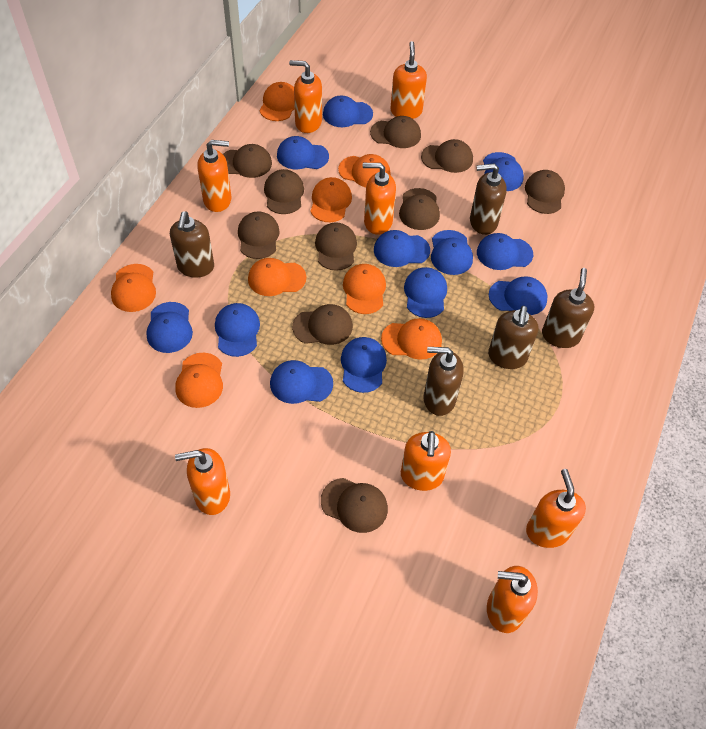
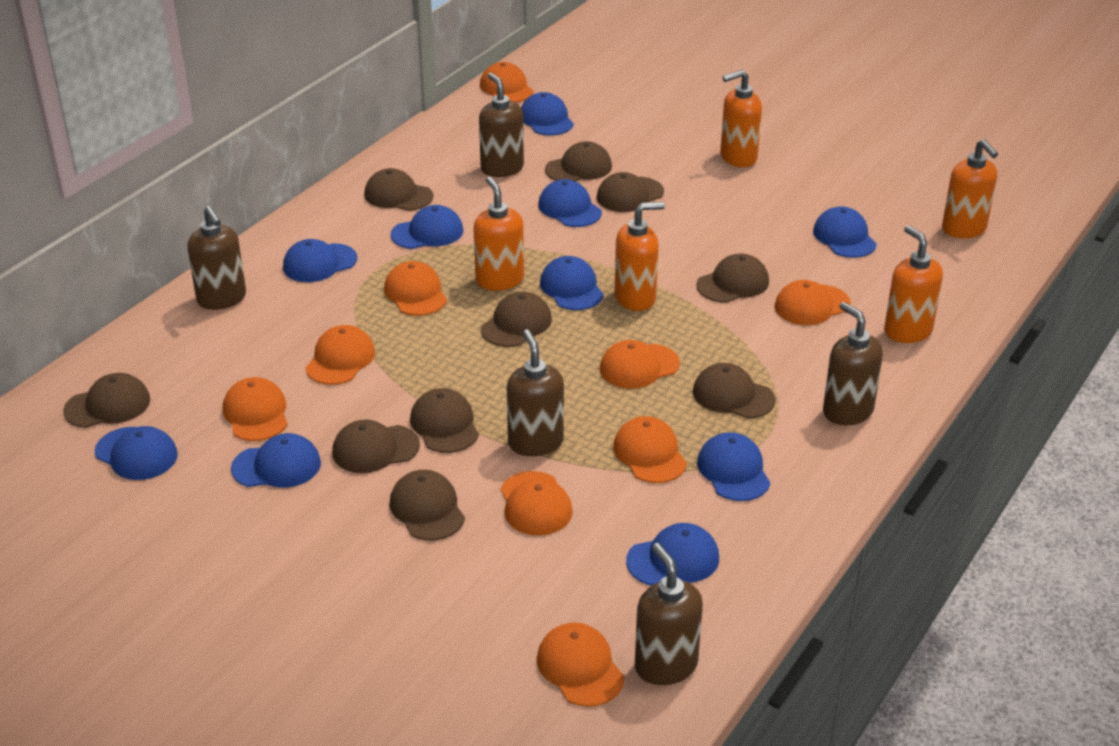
blue cap: 12 -> 10
orange cap: 8 -> 9
orange soap dispenser: 8 -> 5

